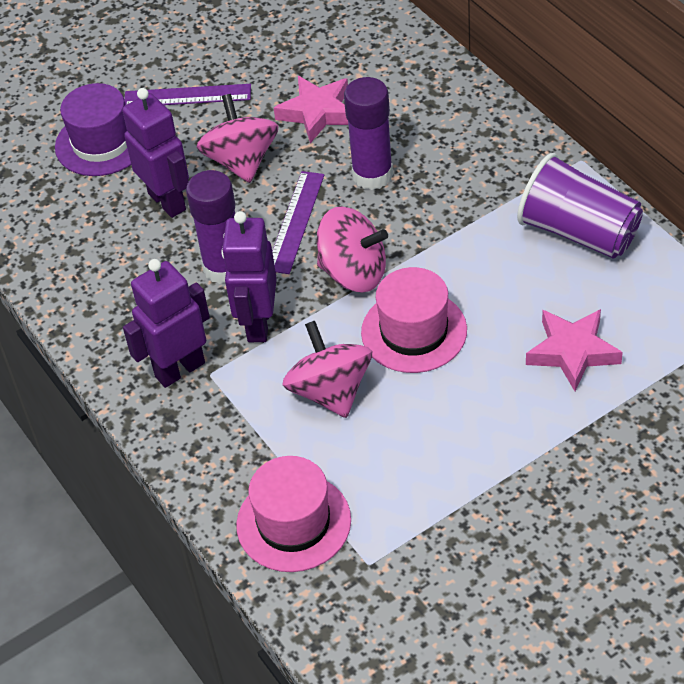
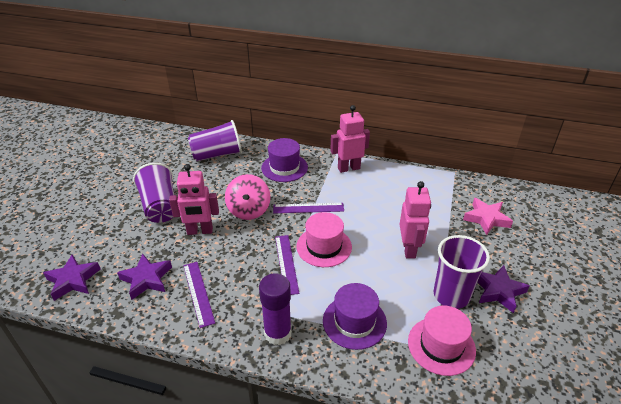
pink robot: 0 -> 3
pink spinning top: 3 -> 1
pink star: 2 -> 1
purple cup: 1 -> 3
purple glue stick: 2 -> 1
purple hat: 1 -> 2
purple robot: 3 -> 0
purple ruler: 2 -> 3
purple star: 0 -> 3

